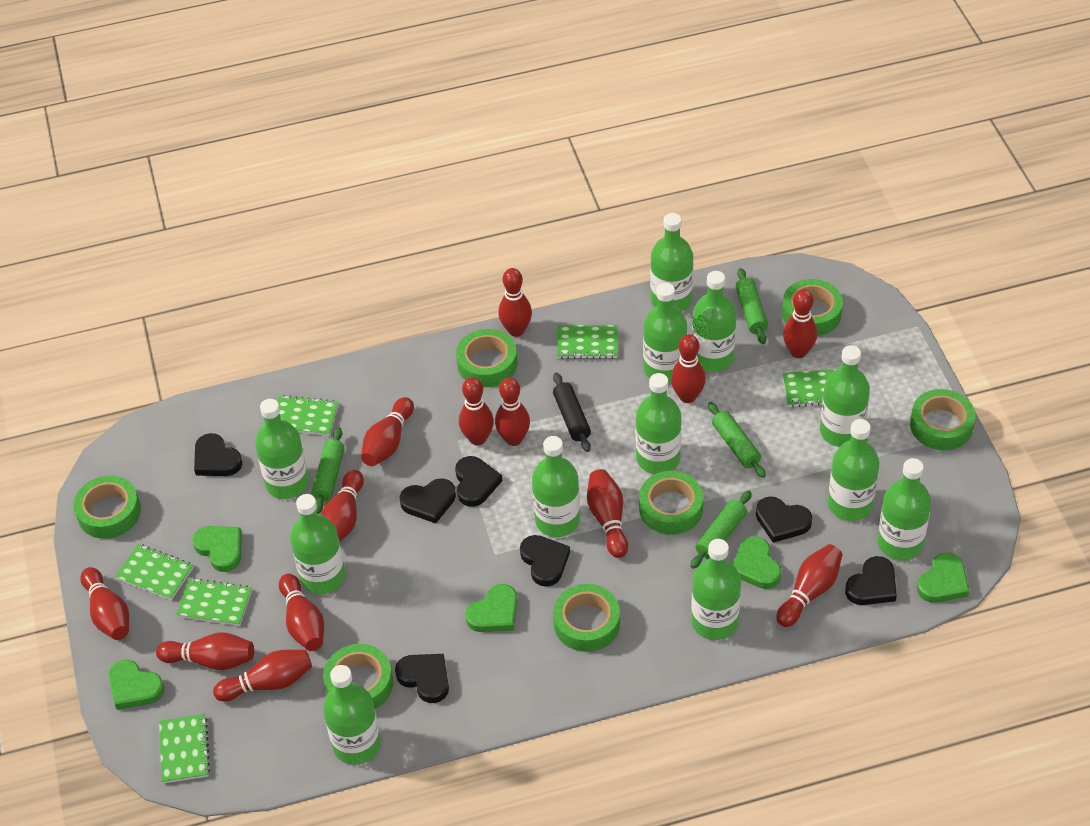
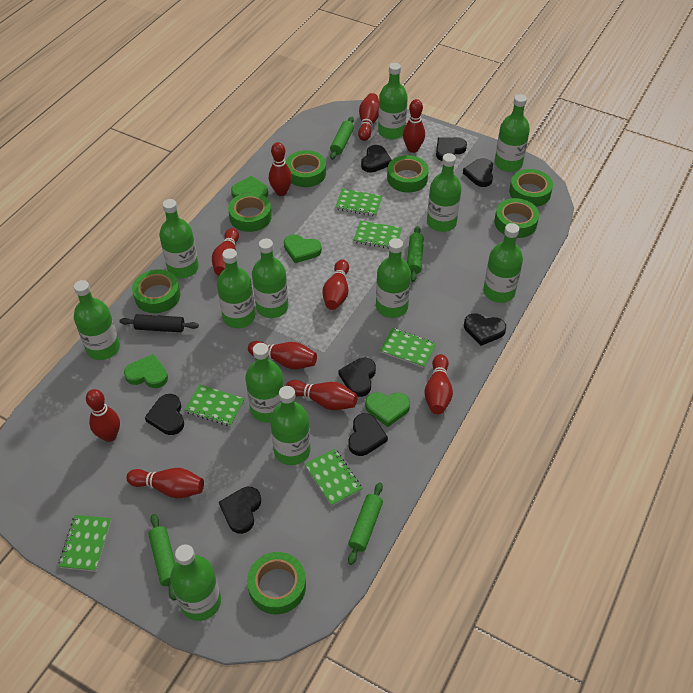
black heart: 7 -> 8
green heart: 5 -> 4
red bowling pin: 13 -> 10

